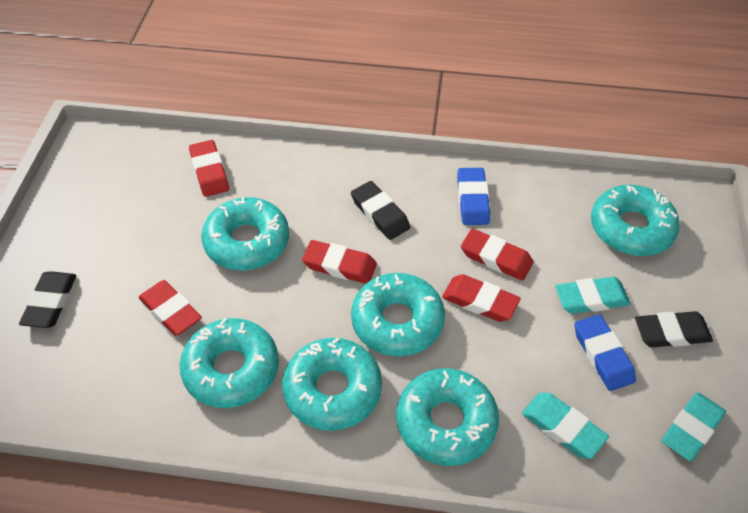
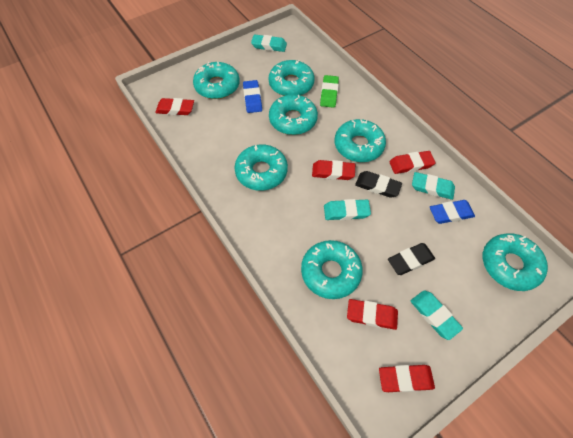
black eraser: 3 -> 2
green eraser: 0 -> 1
turquoise donut: 6 -> 7
turquoise eraser: 3 -> 4

